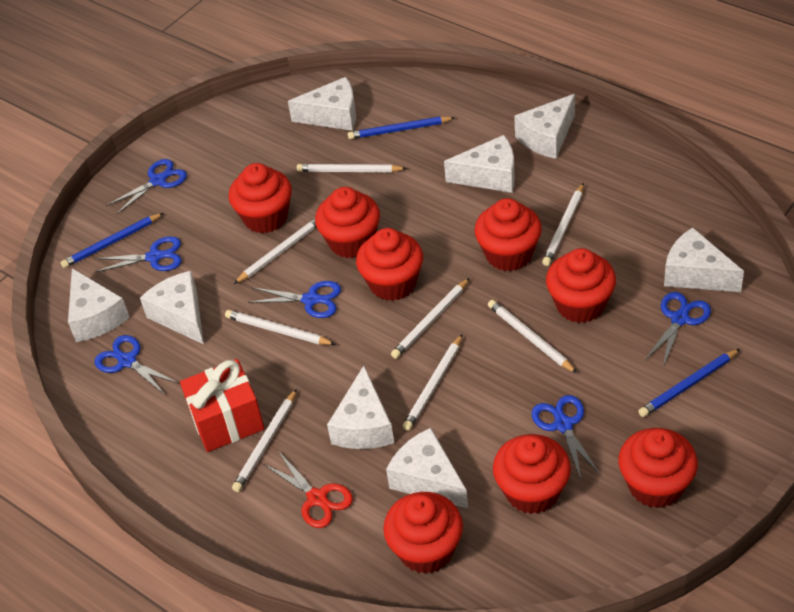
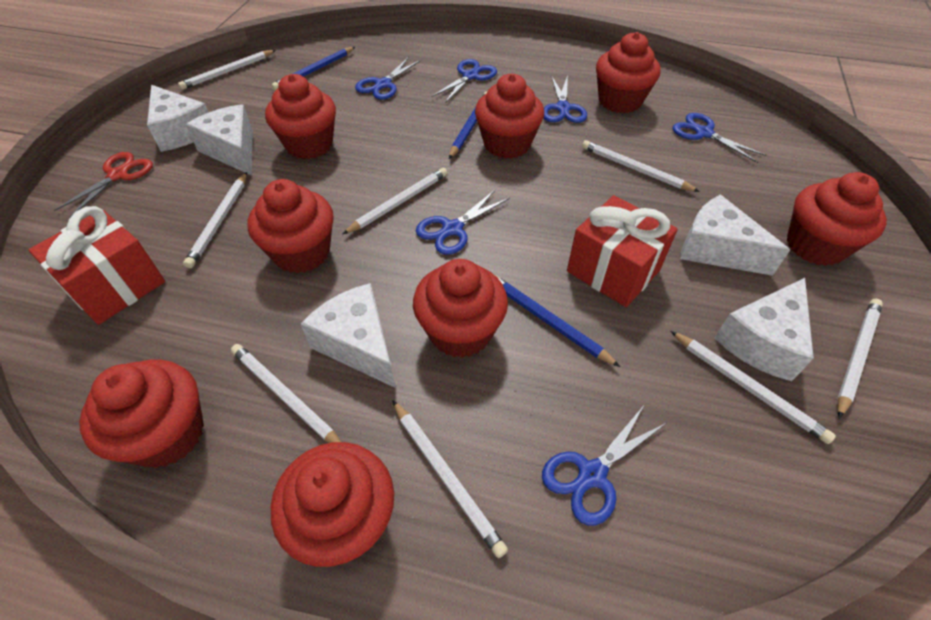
red gift: 1 -> 2
white cheese: 8 -> 5

